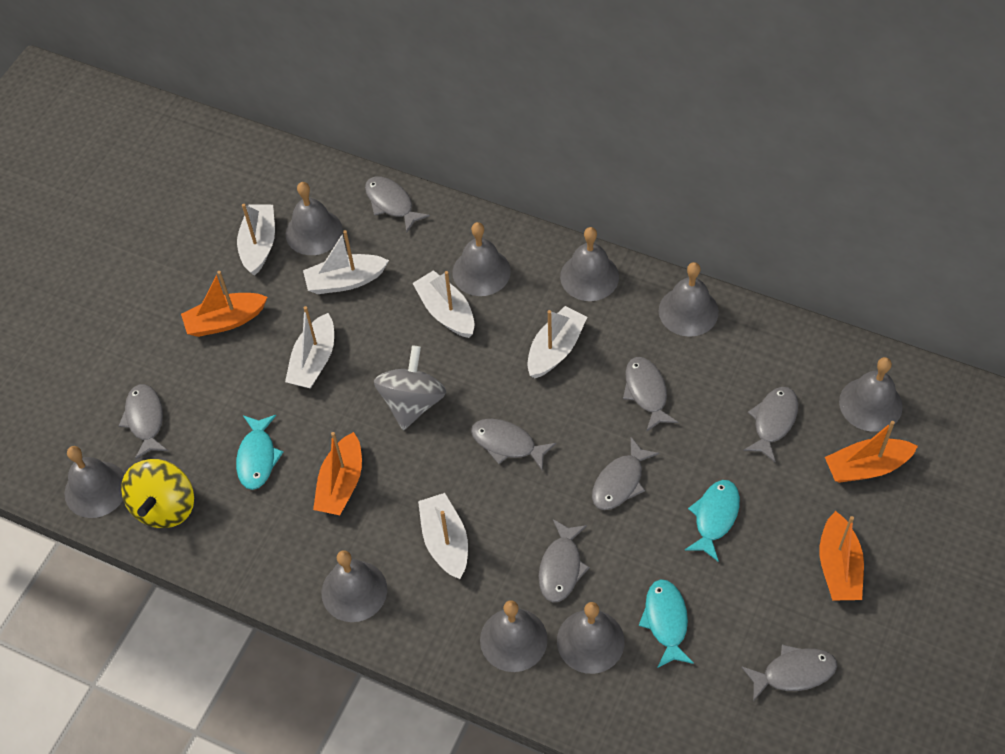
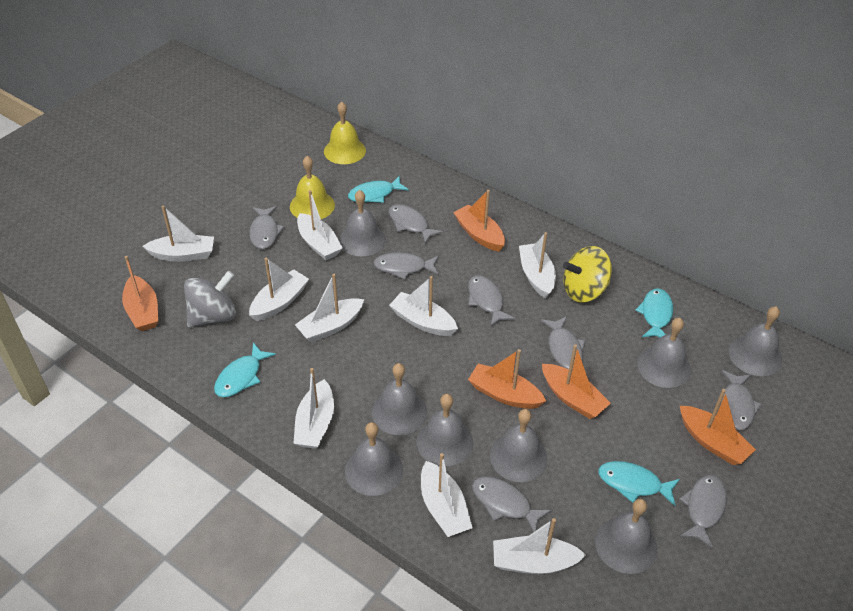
grey bell: 9 -> 8
orange boat: 4 -> 5
turquoise fish: 3 -> 4
white boat: 6 -> 9
yellow bell: 0 -> 2

